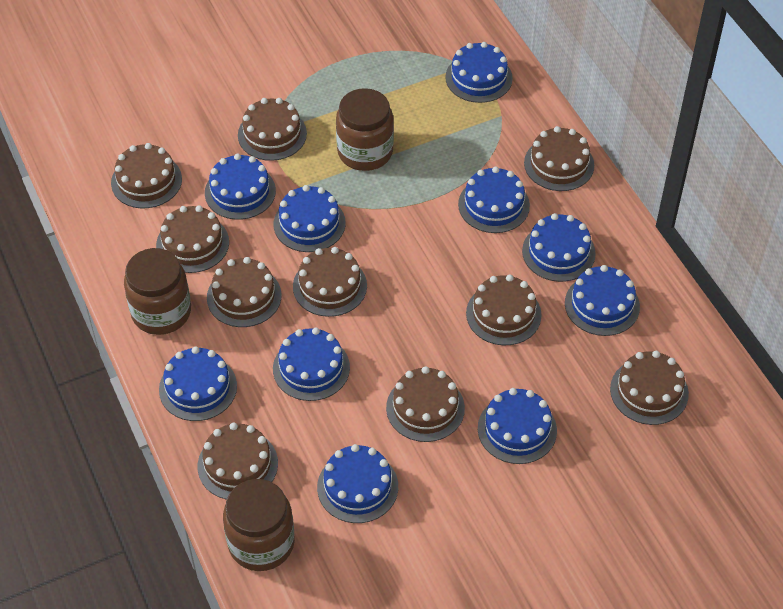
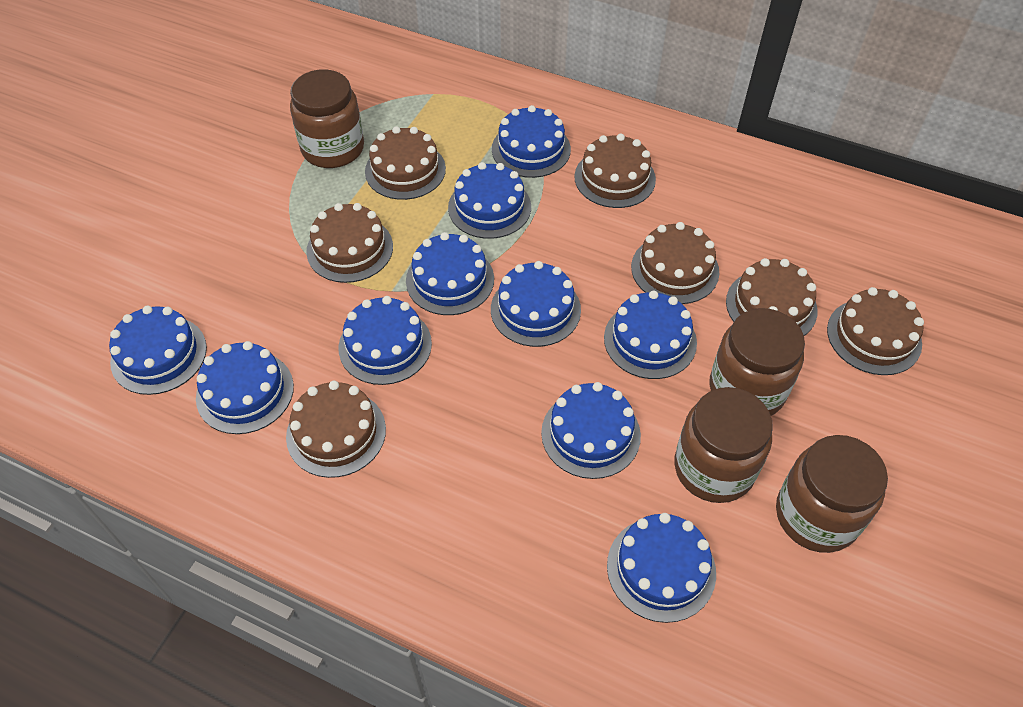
brown cake: 10 -> 7
brown jar: 3 -> 4

